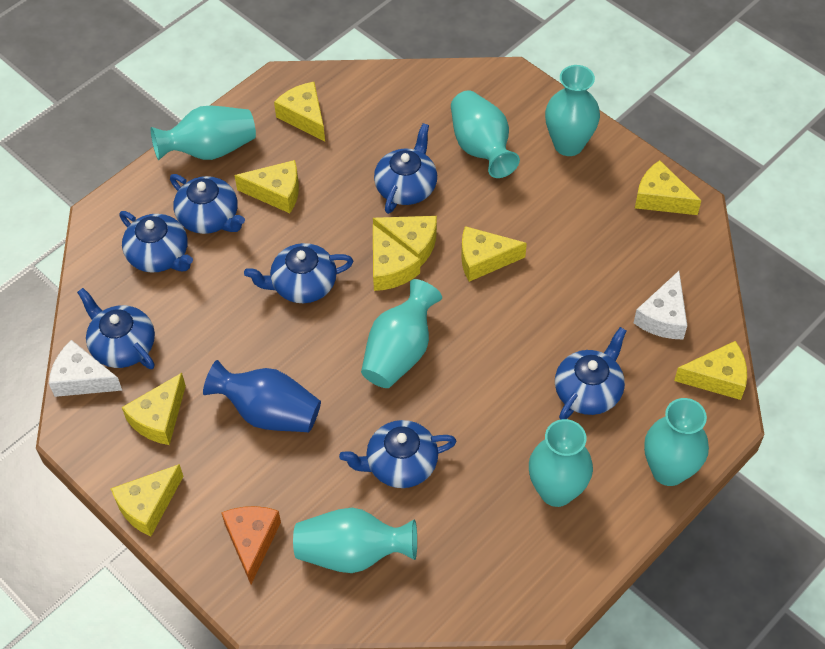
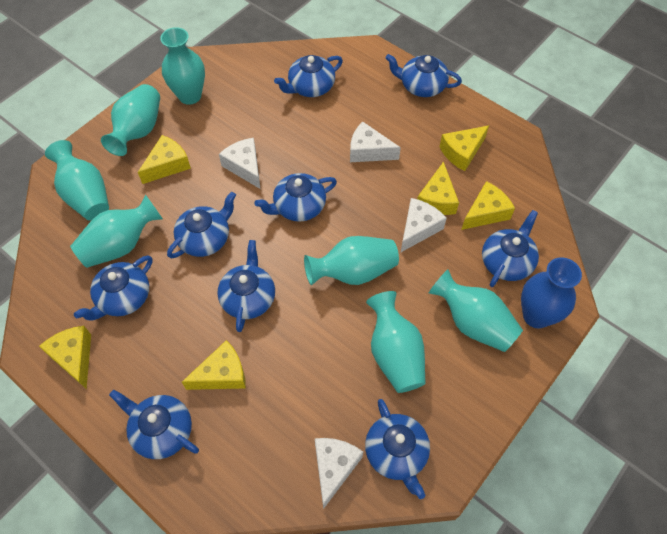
blue teapot: 7 -> 9
orange cheese: 1 -> 0
white cheese: 2 -> 4
yellow cheese: 9 -> 6

